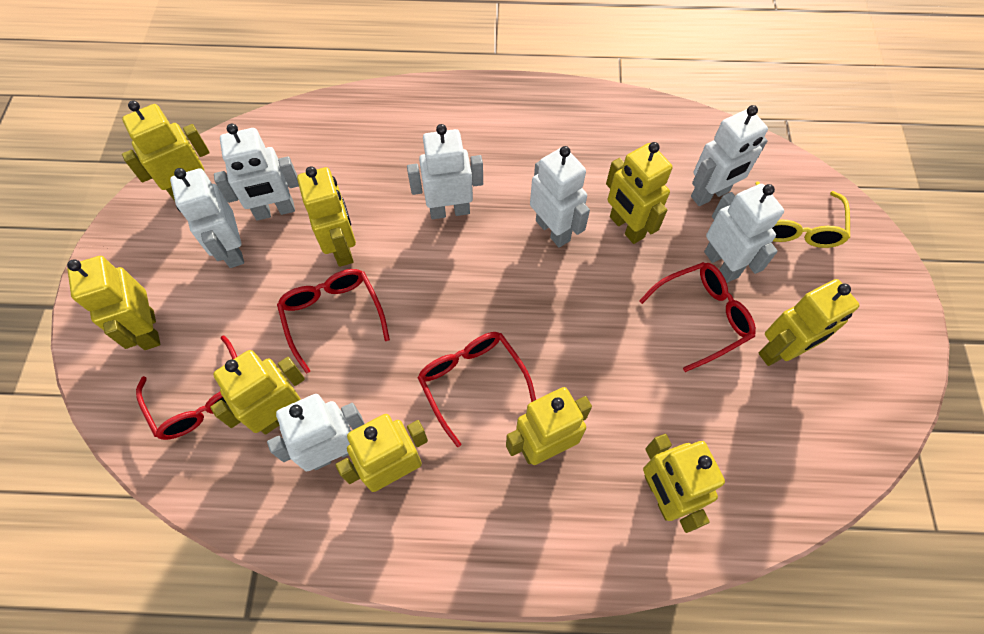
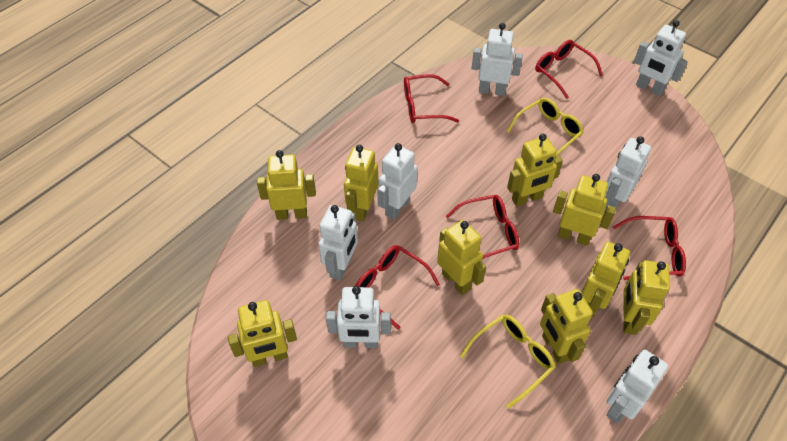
red glasses: 4 -> 5
yellow glasses: 1 -> 2

